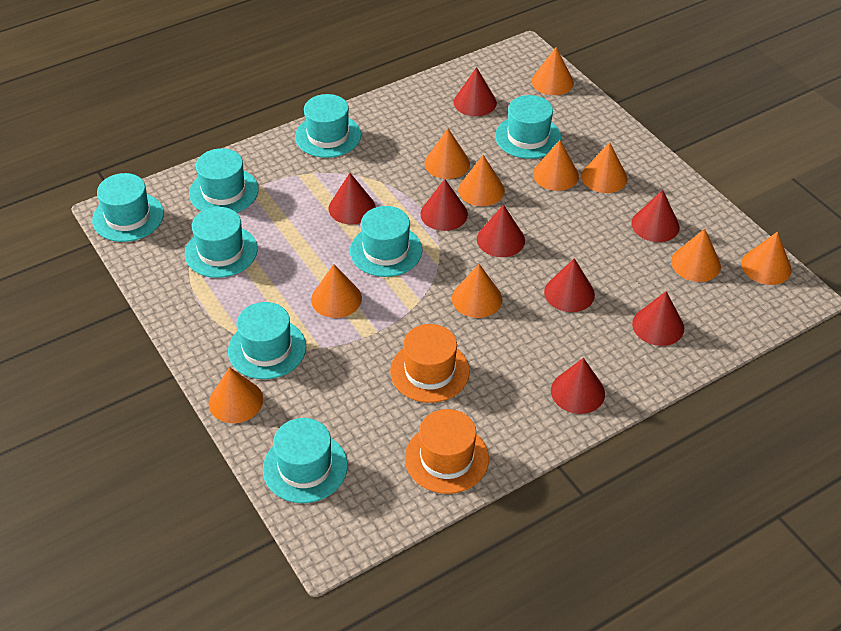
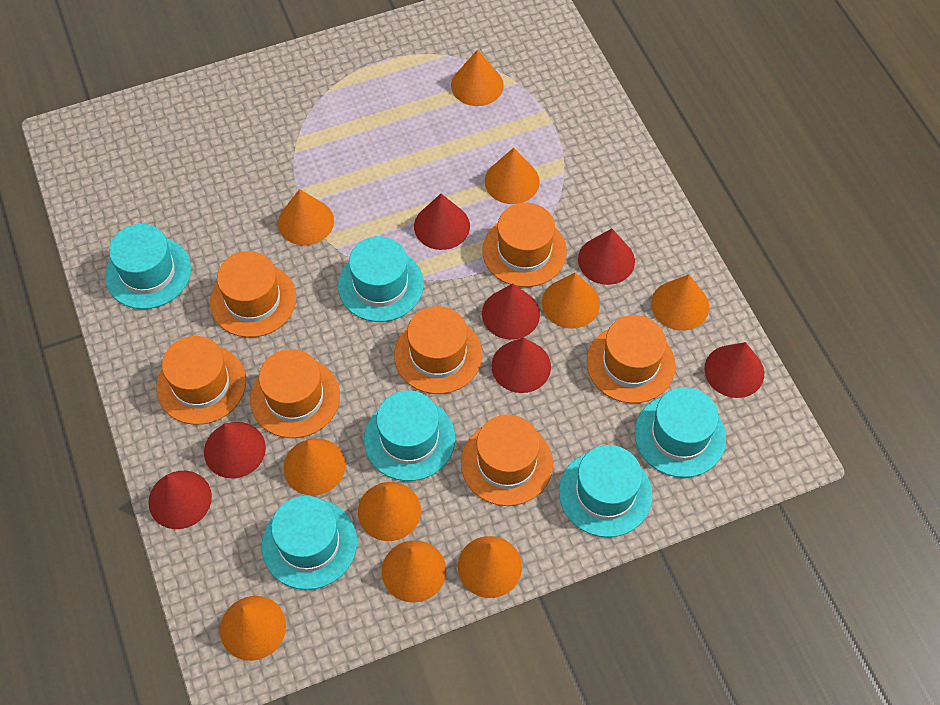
orange hat: 2 -> 7
red cone: 8 -> 7
turquoise hat: 8 -> 6

